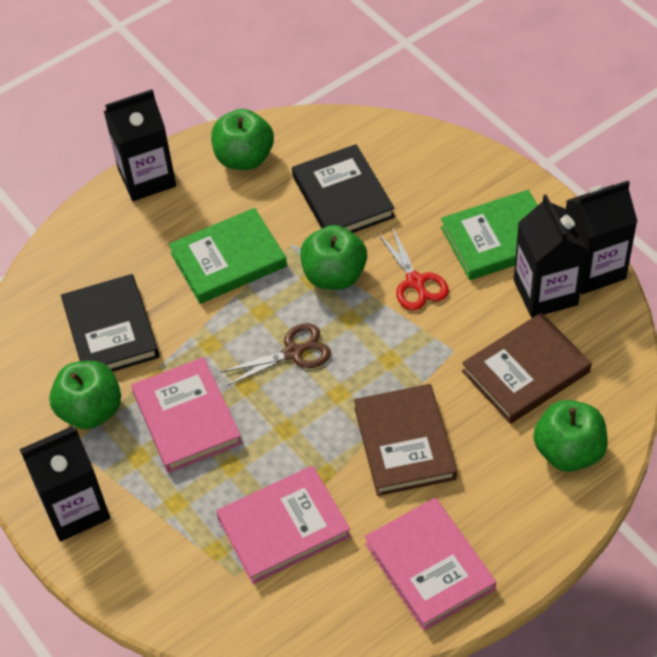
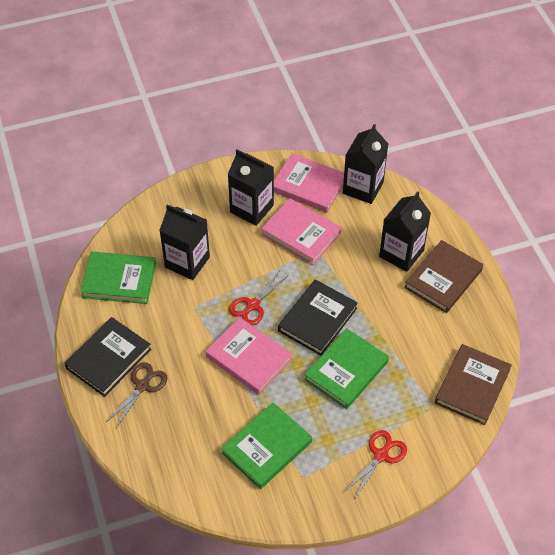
green apple: 4 -> 0
green book: 2 -> 3
red scissors: 1 -> 2

